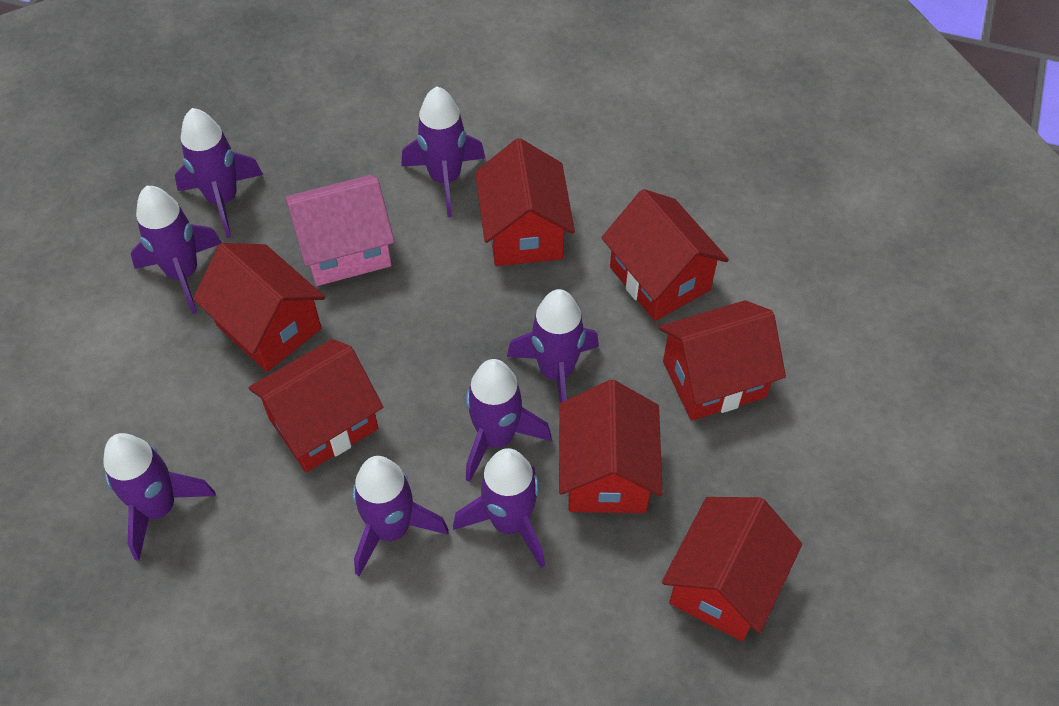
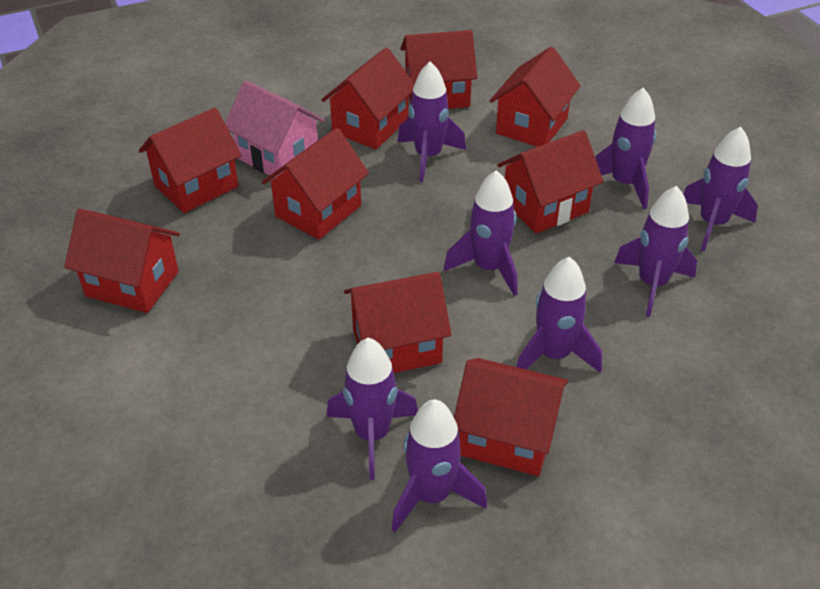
red house: 7 -> 9

